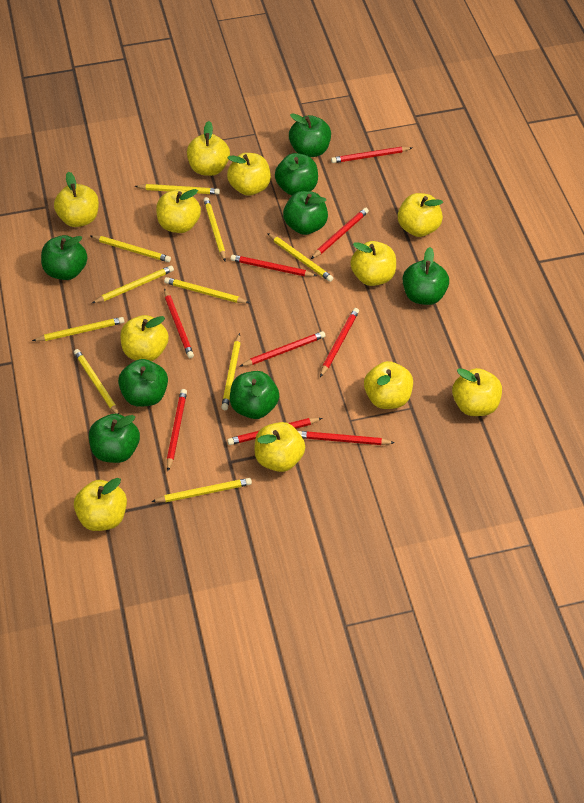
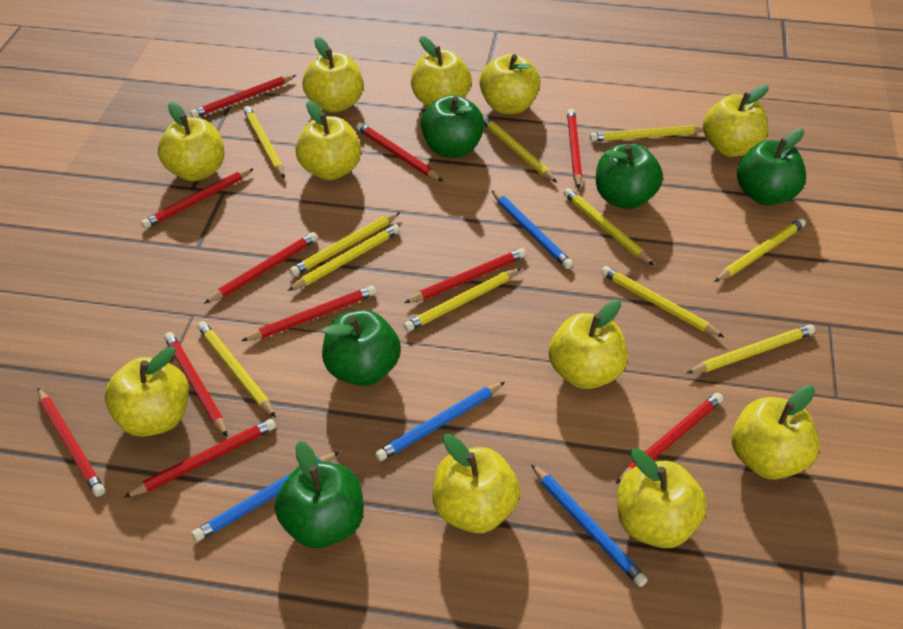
blue pencil: 0 -> 4
green apple: 8 -> 5
red pencil: 9 -> 11
yellow pencil: 10 -> 11

